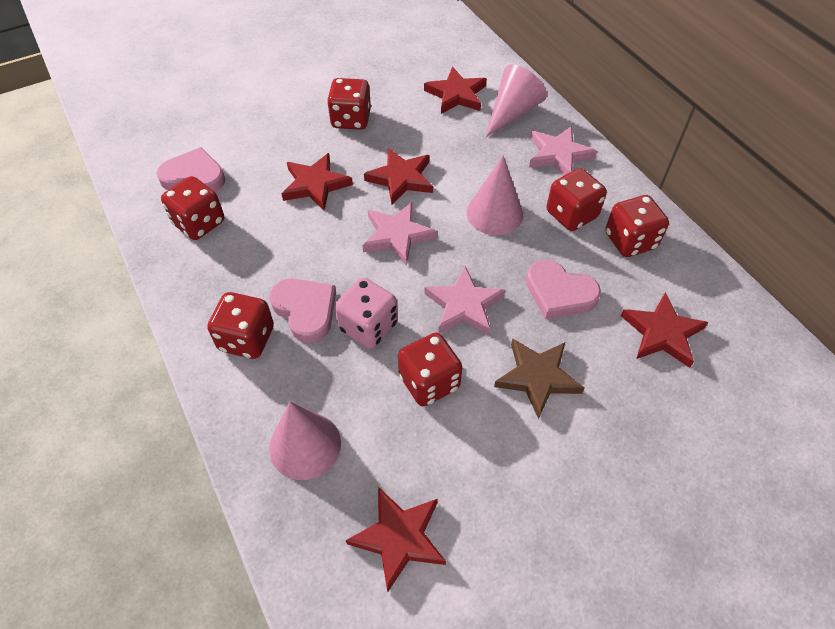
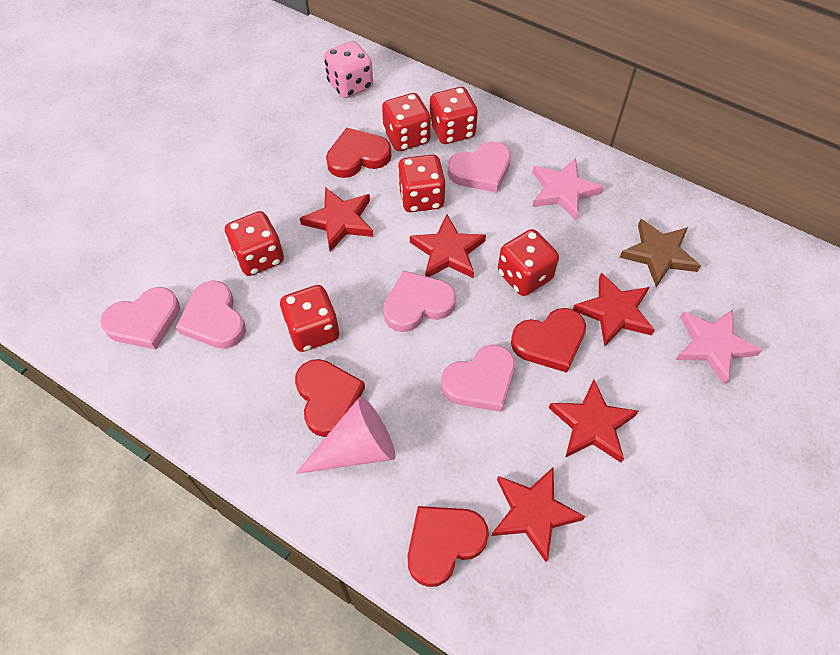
pink cone: 3 -> 1
pink heart: 3 -> 5
pink star: 3 -> 2
red heart: 0 -> 4

